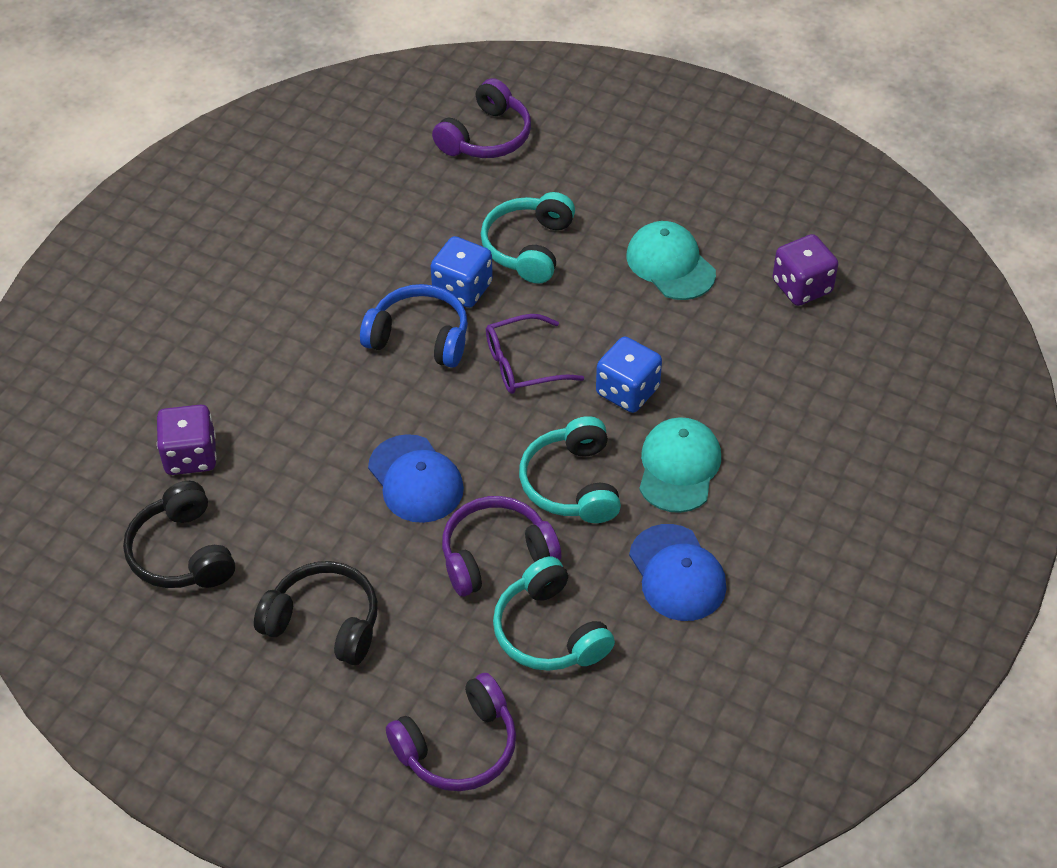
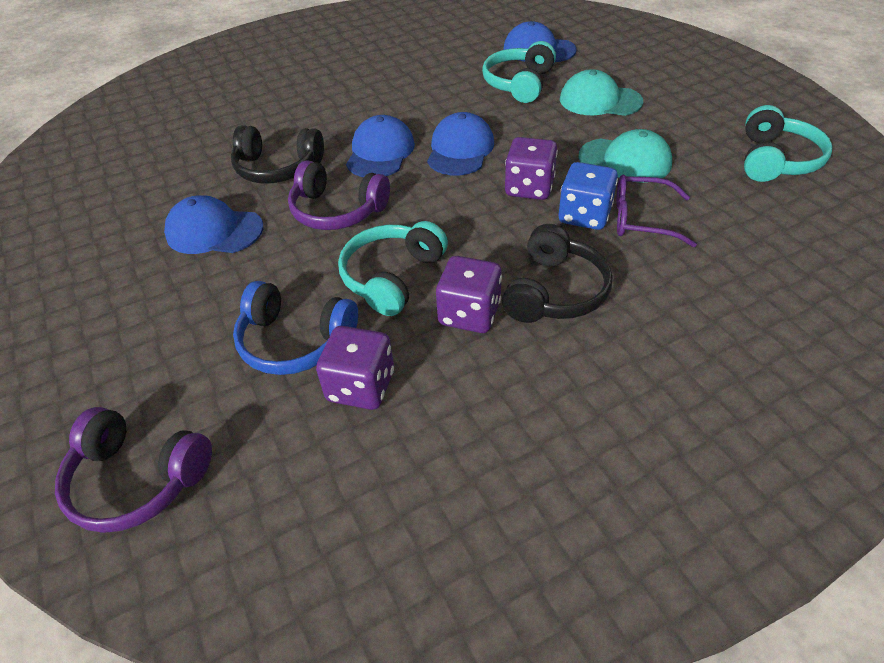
blue cap: 2 -> 4
blue dice: 2 -> 1
purple dice: 2 -> 3
purple headphones: 3 -> 2

